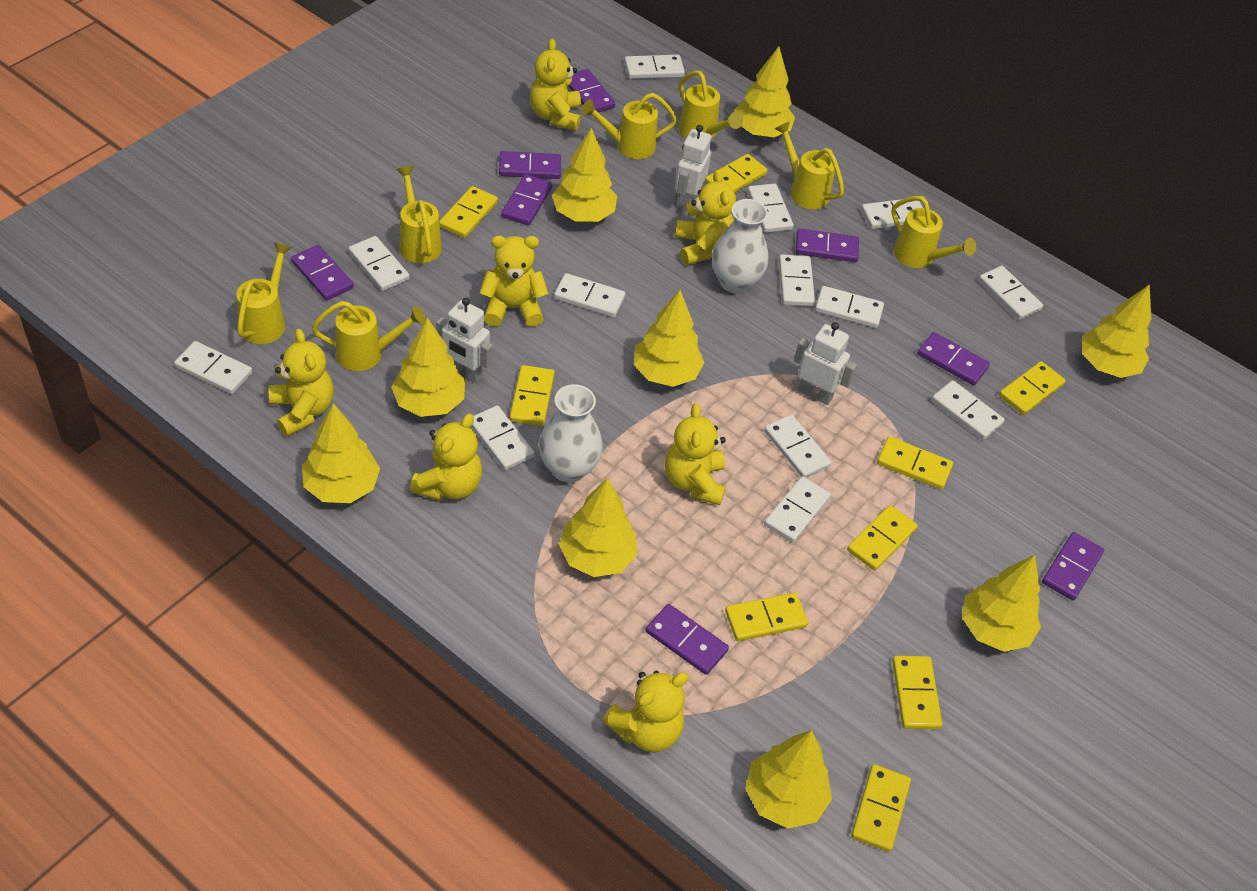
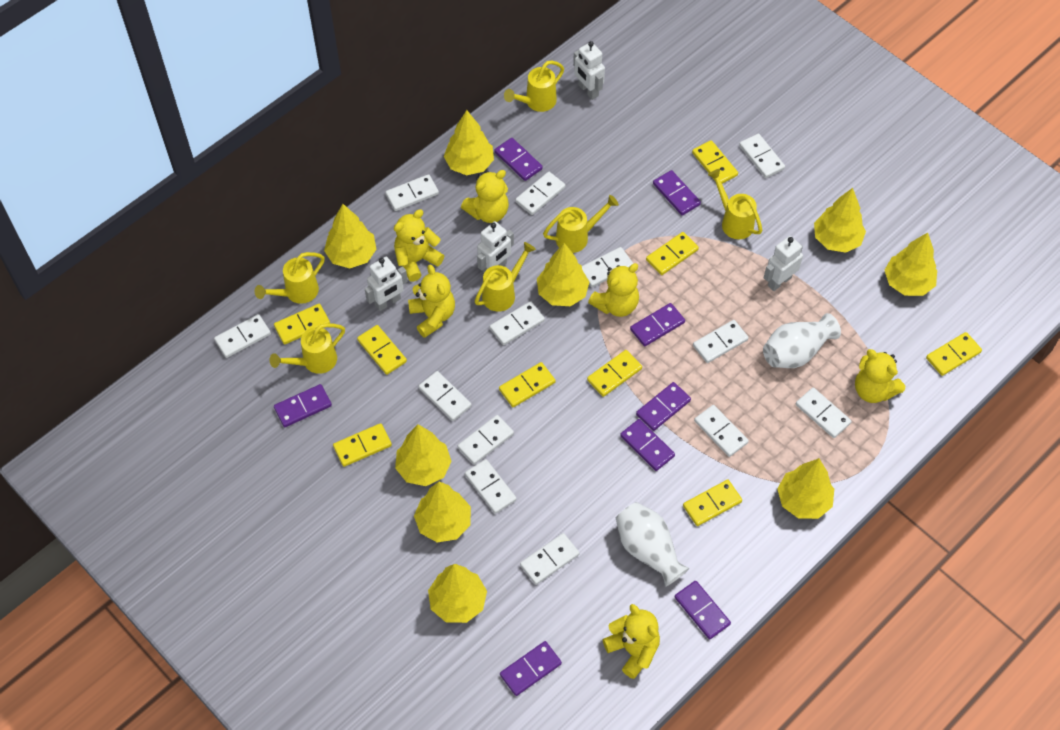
white robot: 3 -> 4
yellow teddy bear: 7 -> 6
yellow watering can: 7 -> 6

